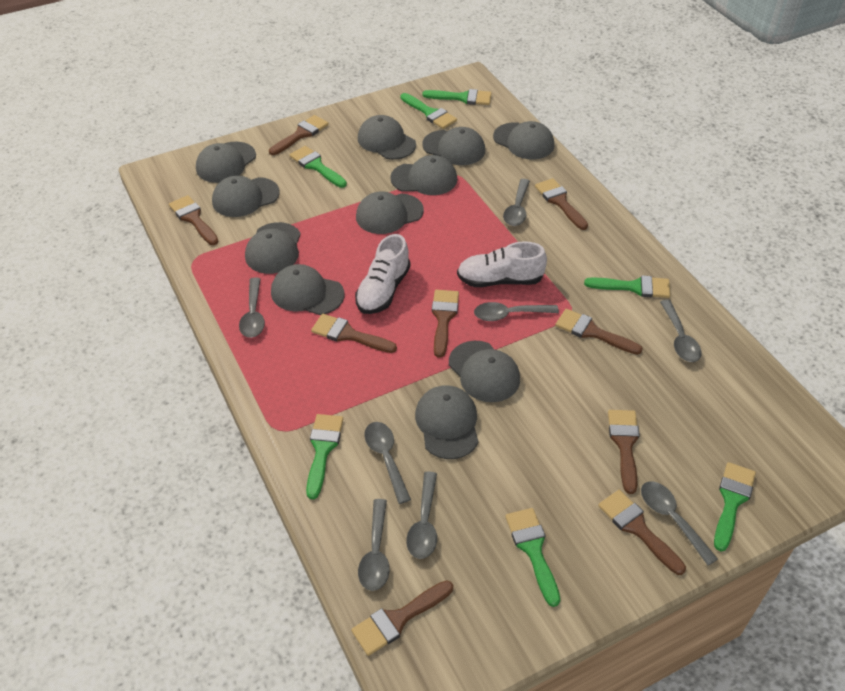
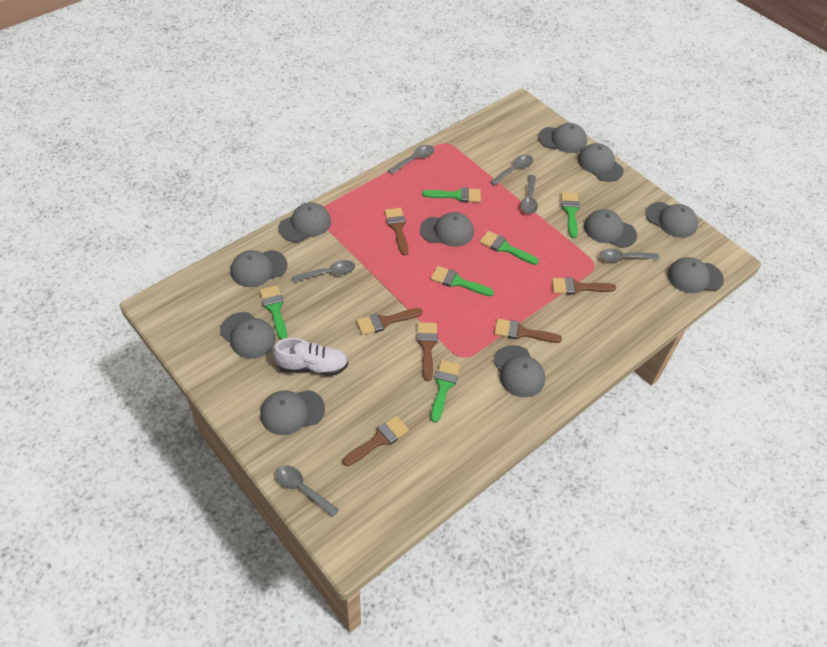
brown brush: 9 -> 6
green brush: 7 -> 6
grey spoon: 8 -> 6
white shoe: 2 -> 1

